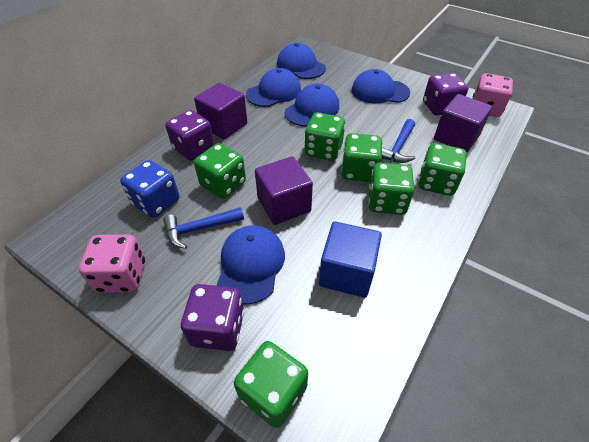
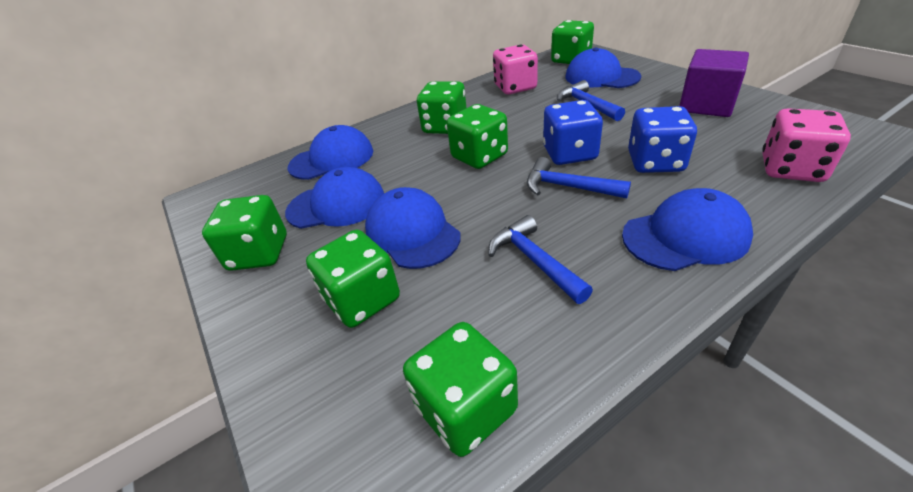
blue cube: 1 -> 0
blue dice: 1 -> 2
blue hammer: 2 -> 3
purple cube: 3 -> 1
purple dice: 3 -> 0

